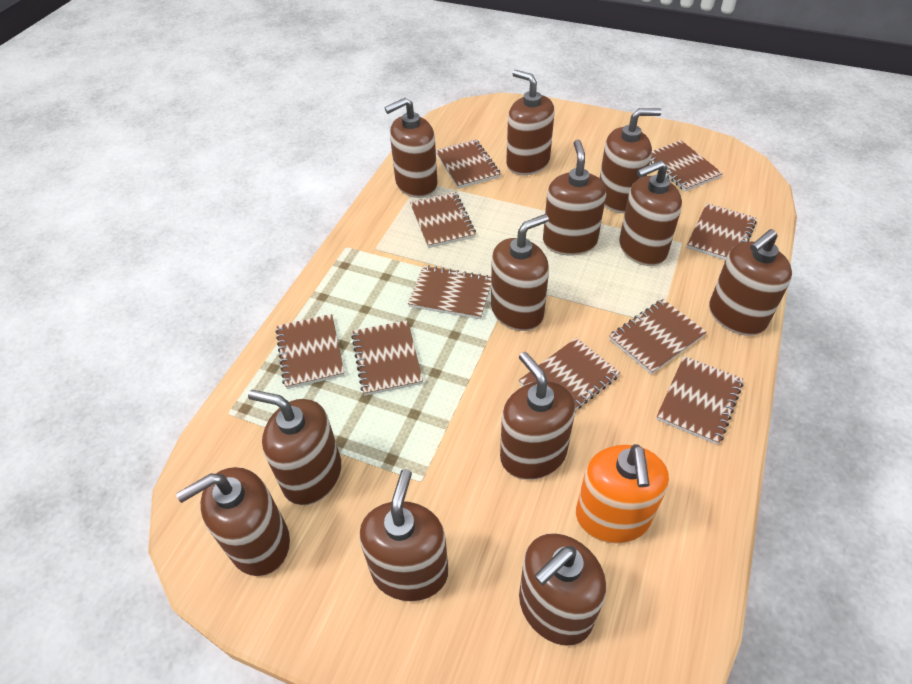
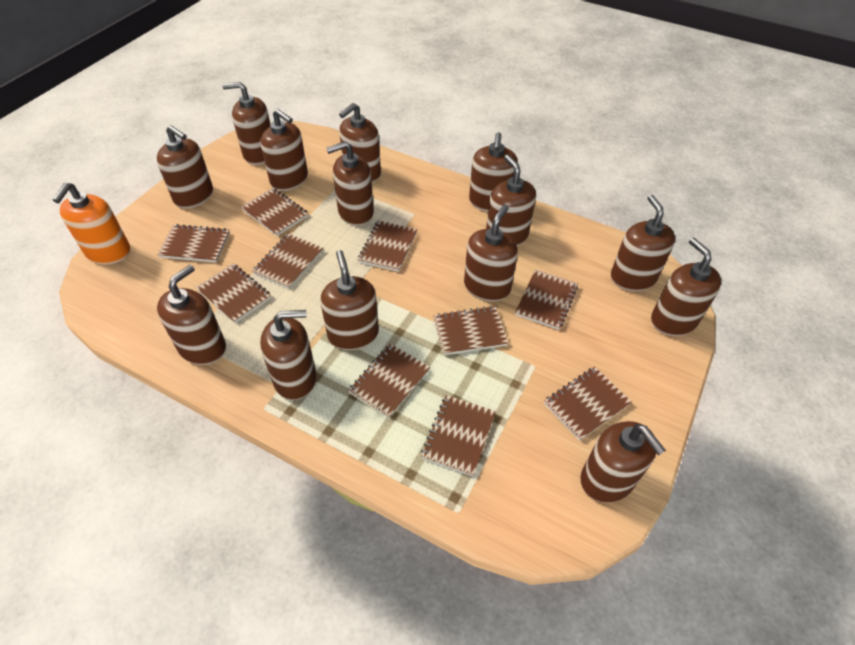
brown soap dispenser: 12 -> 14

